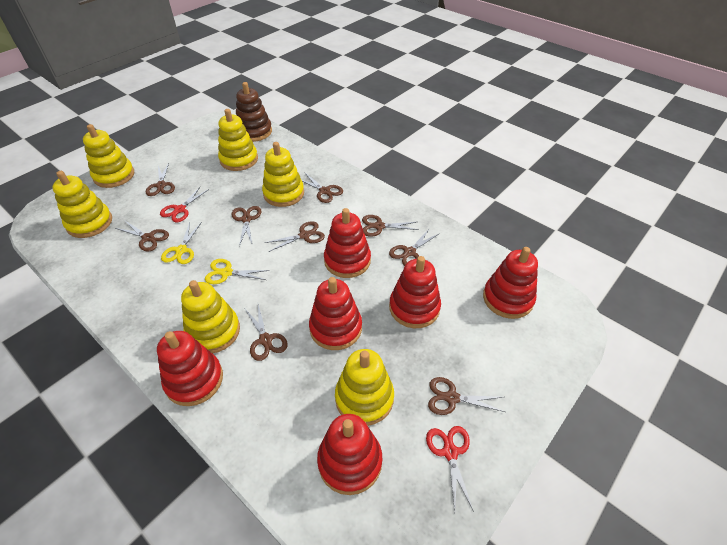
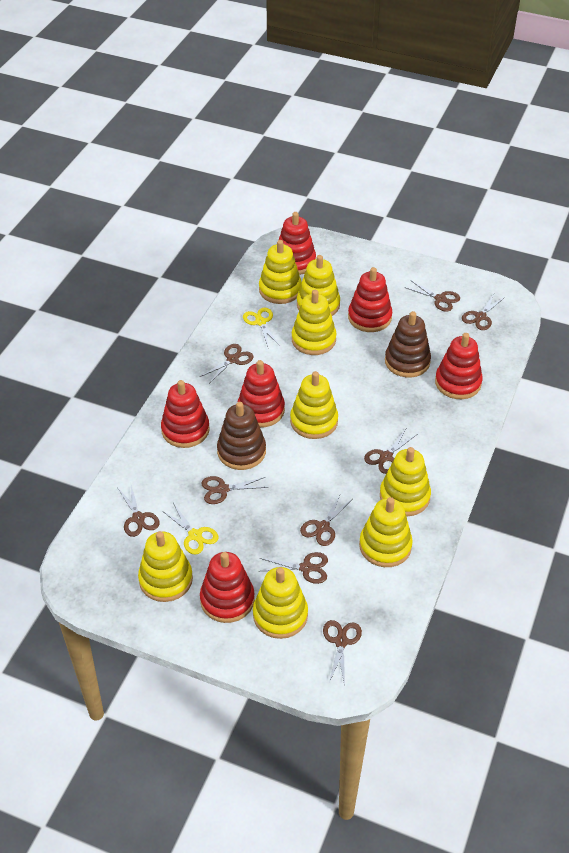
brown stacking toy: 1 -> 2
red scissors: 2 -> 0
yellow stacking toy: 6 -> 8

